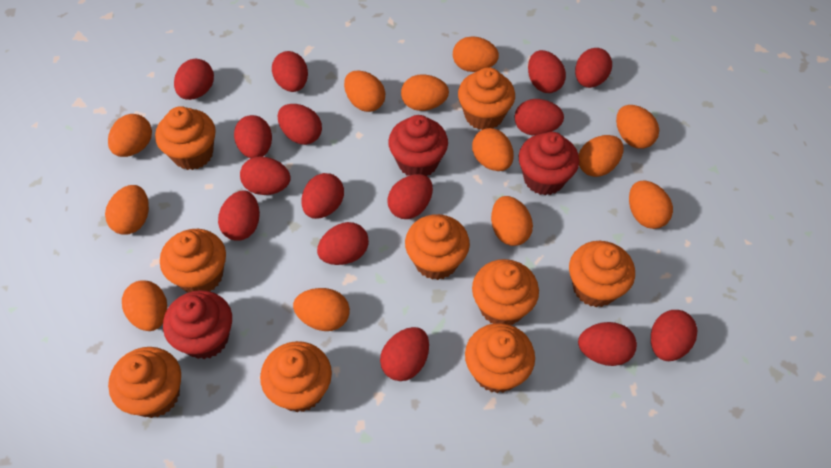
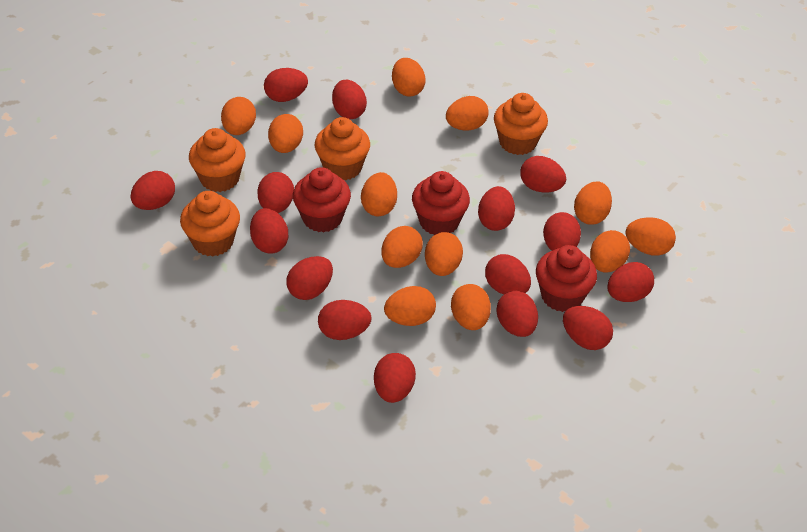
orange cupcake: 9 -> 4

